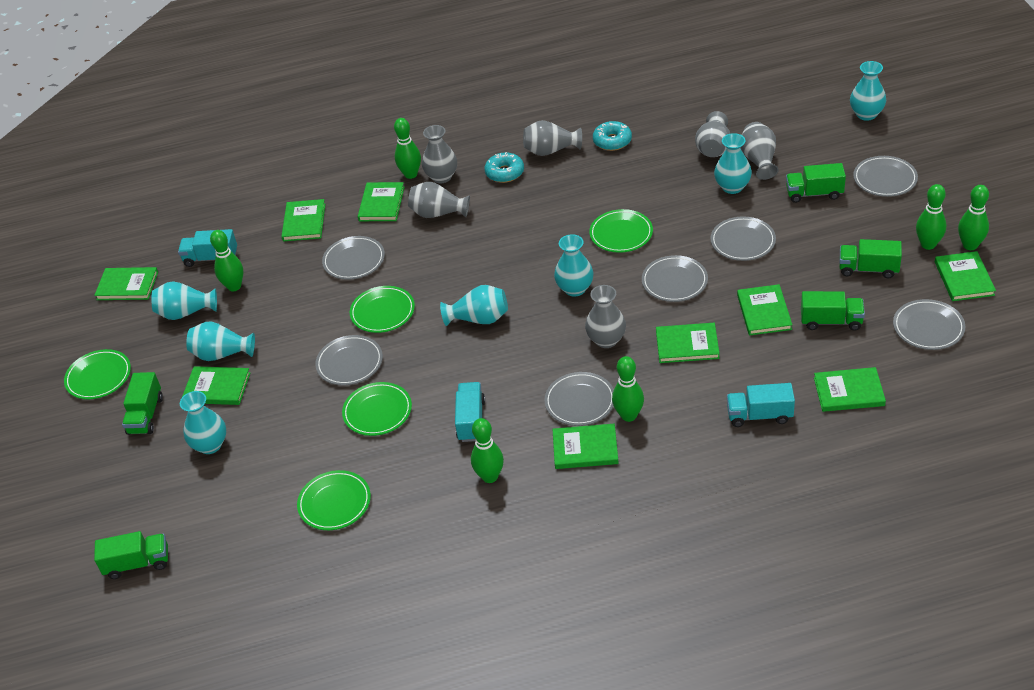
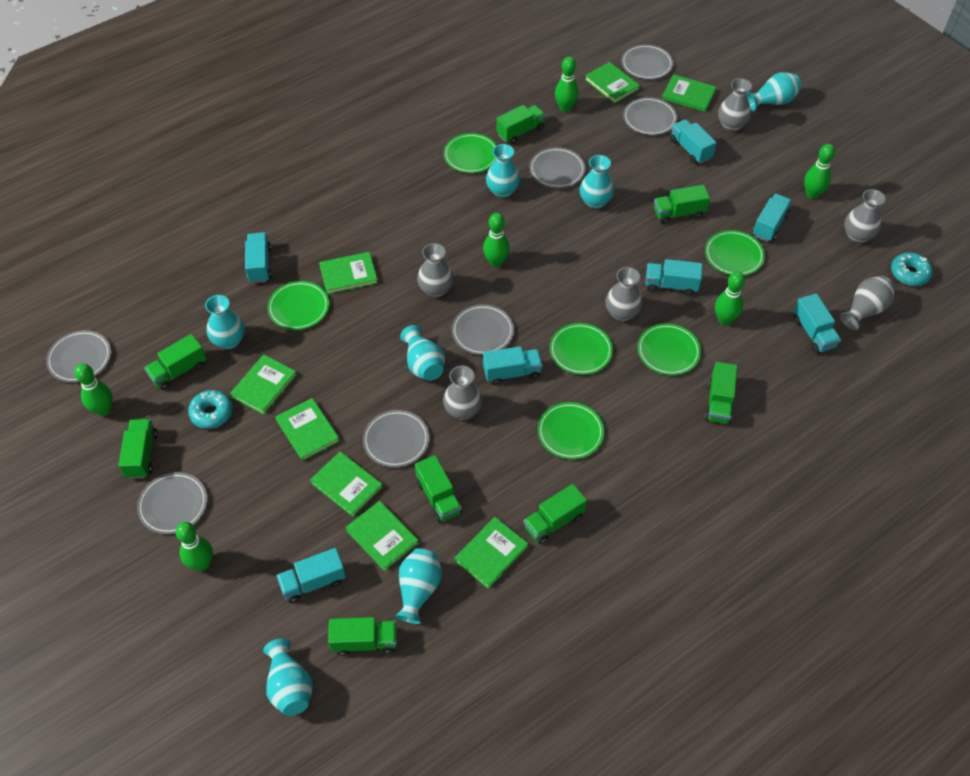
green book: 9 -> 8
green plate: 5 -> 6
green truck: 5 -> 8
turquoise truck: 3 -> 7

